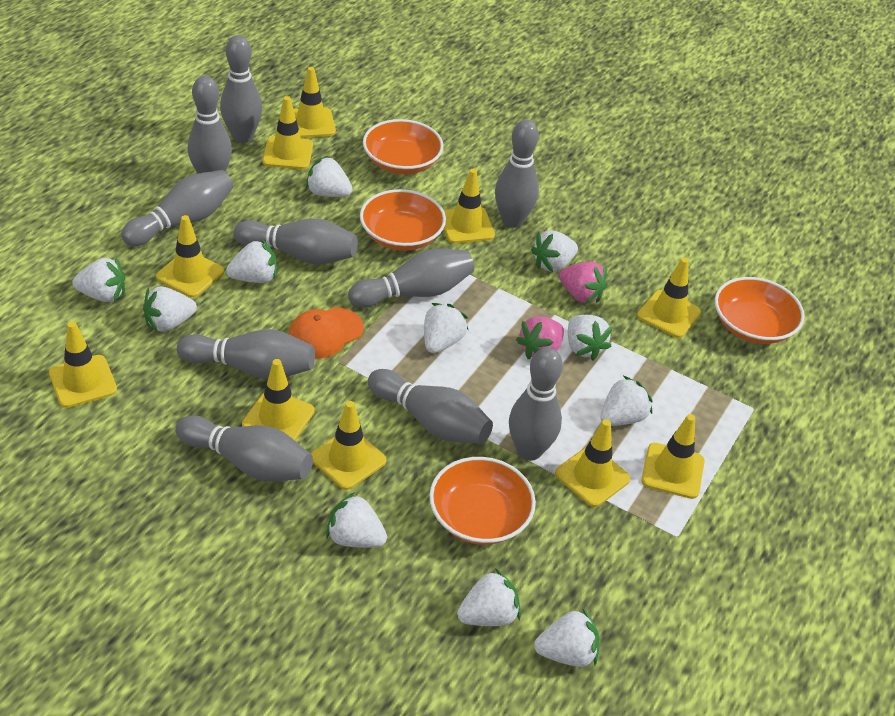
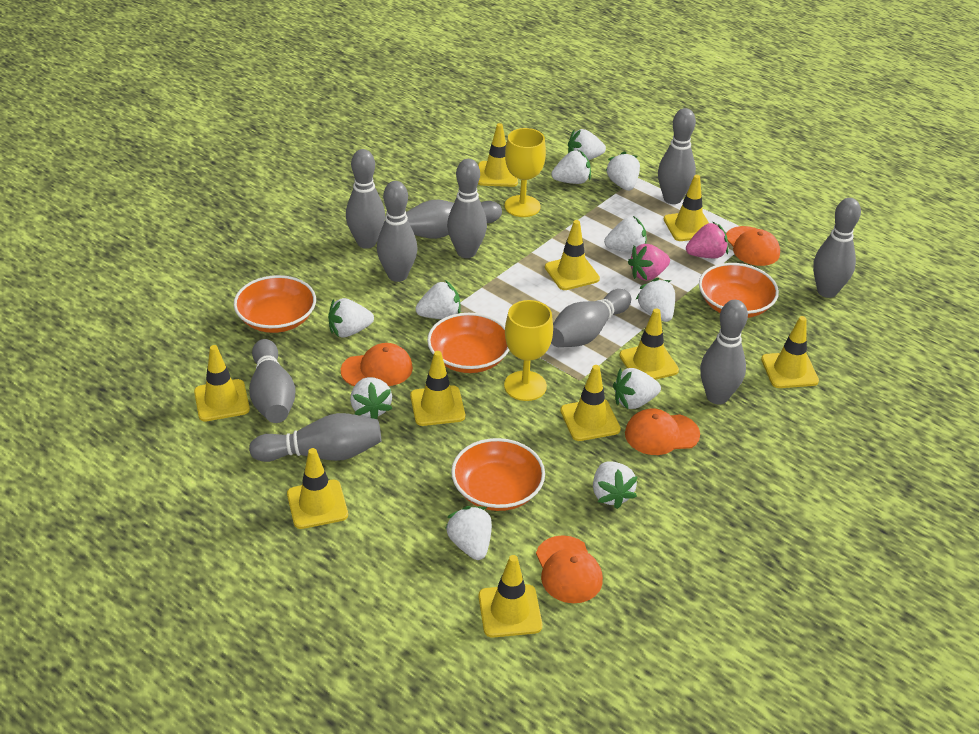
orange cap: 1 -> 4
yellow goblet: 0 -> 2

